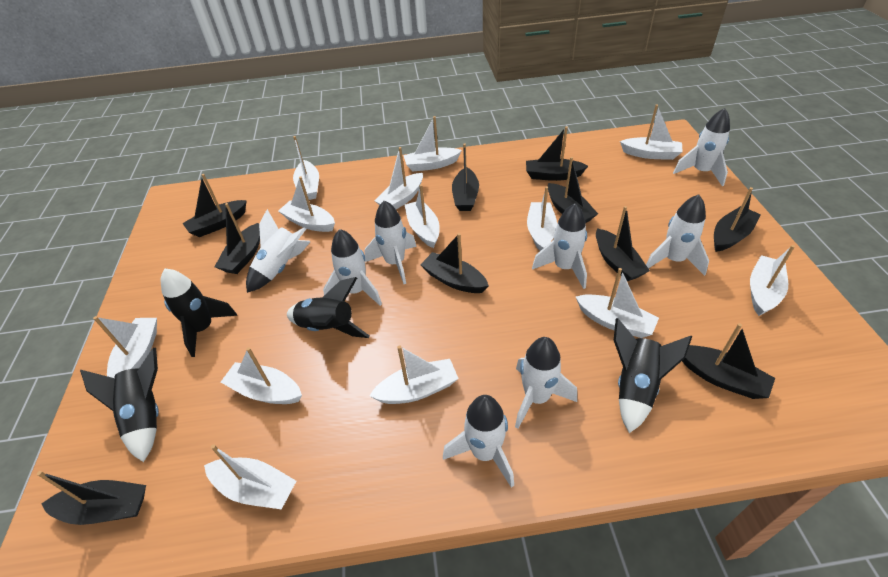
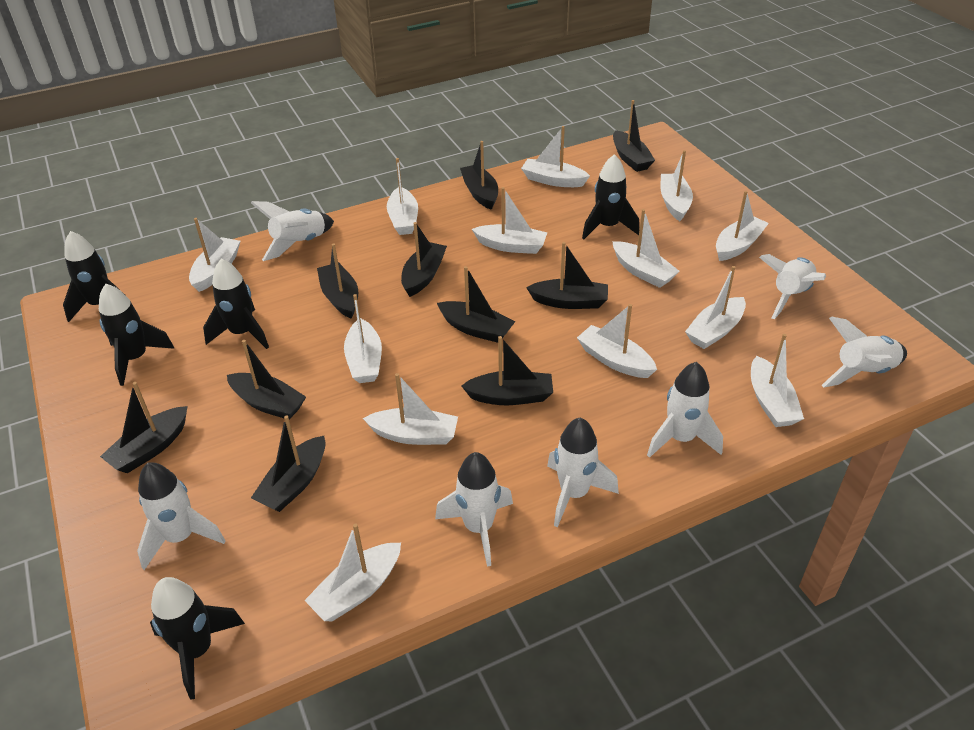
black rocket: 4 -> 5
white rocket: 8 -> 7

